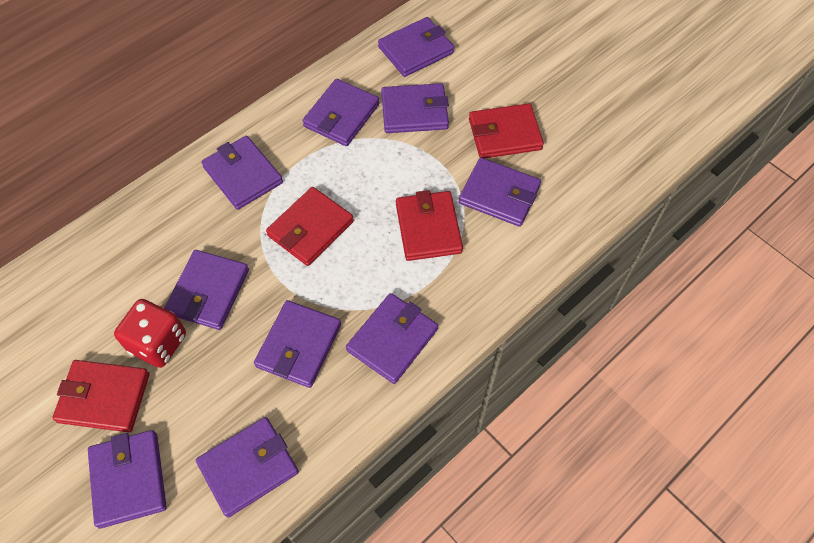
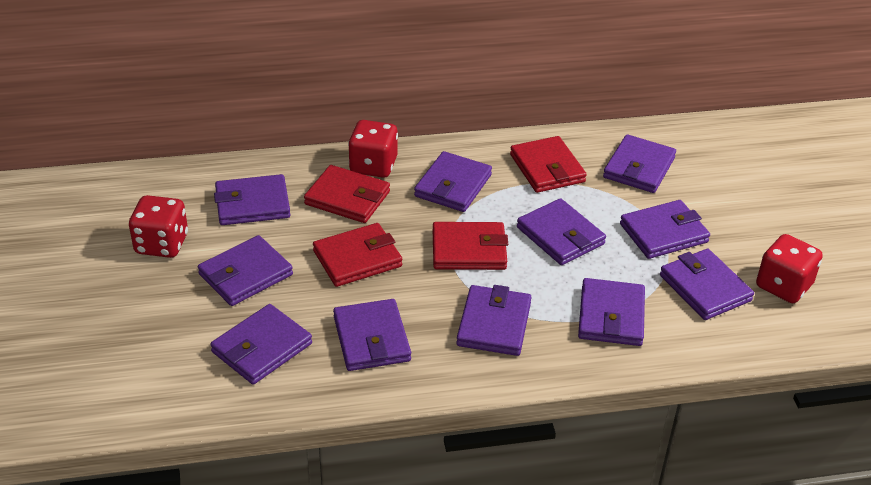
purple wallet: 10 -> 11
red dice: 1 -> 3

